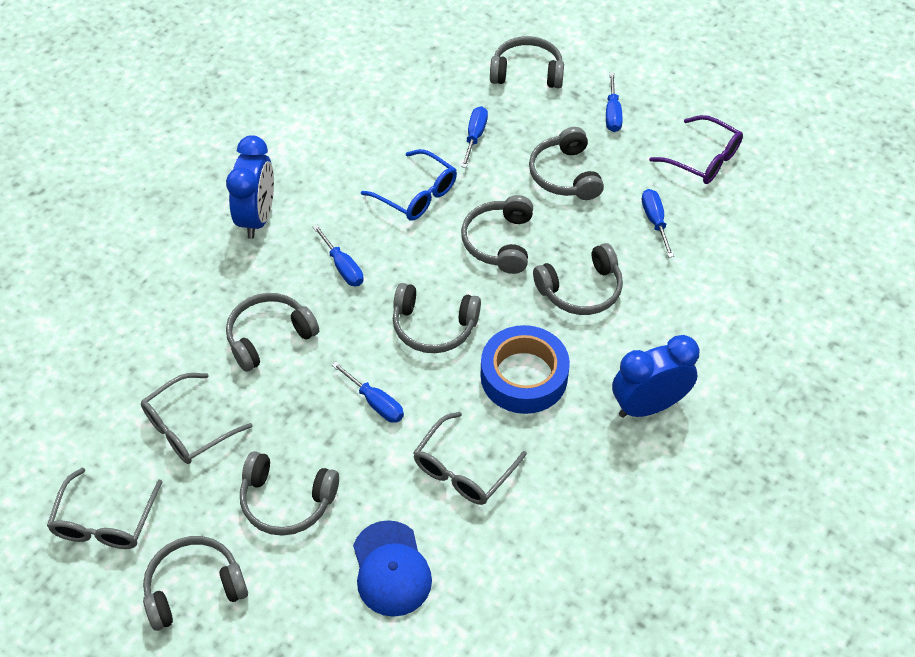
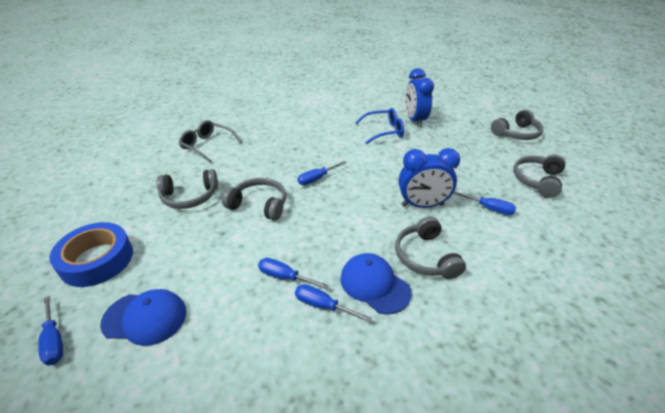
blue cap: 1 -> 2
grey glasses: 3 -> 1
grey headphones: 8 -> 5
purple glasses: 1 -> 0

